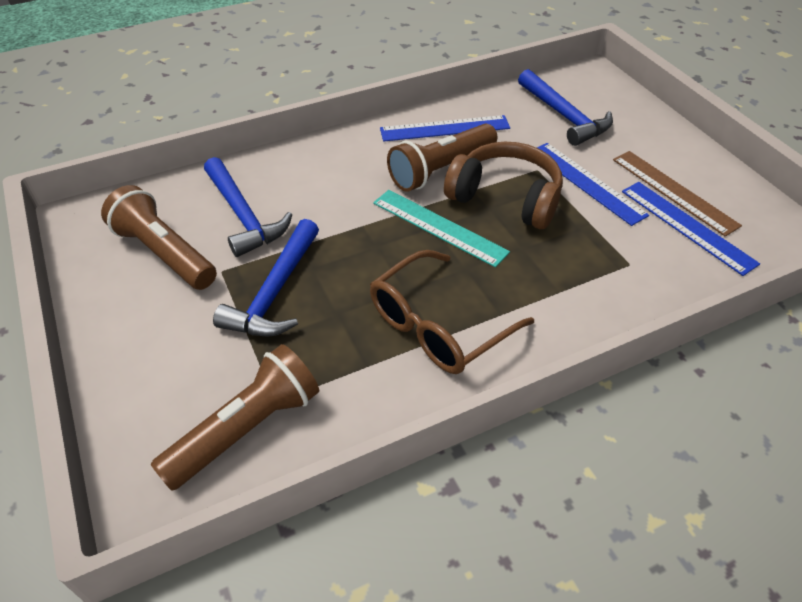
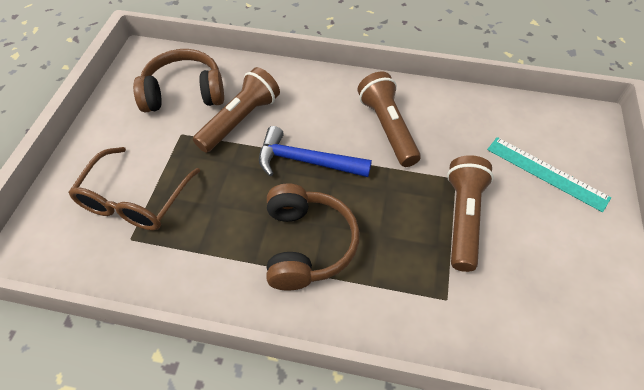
blue hammer: 3 -> 1
blue ruler: 3 -> 0
brown headphones: 1 -> 2
brown ruler: 1 -> 0

